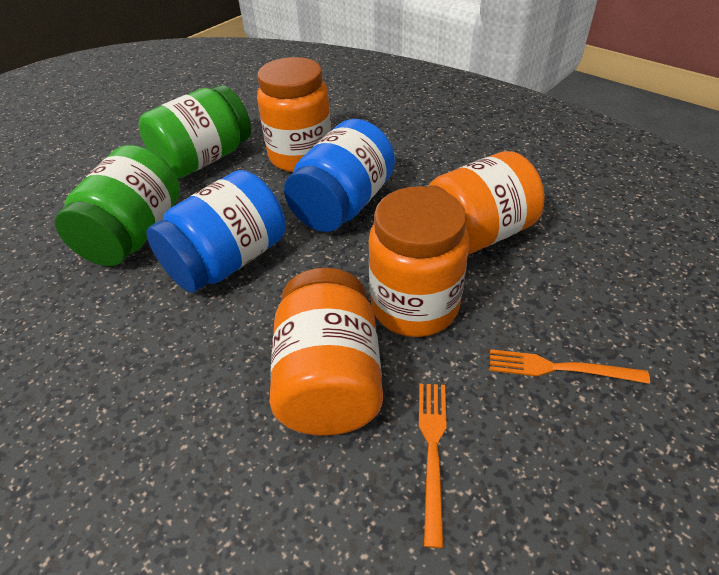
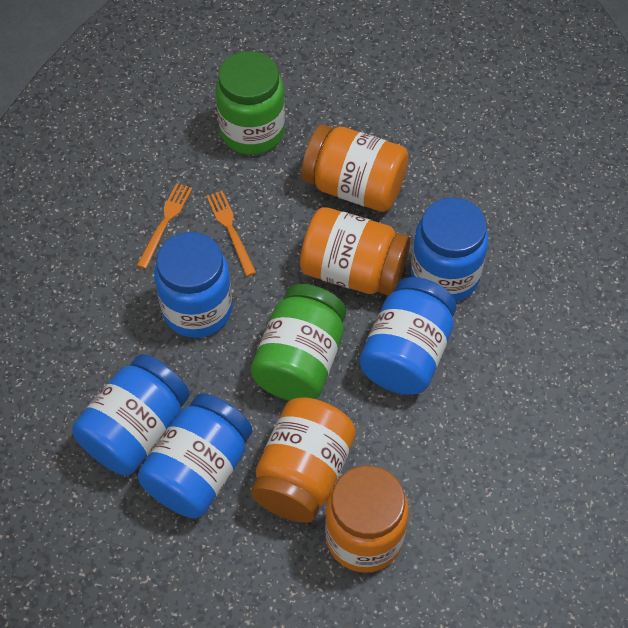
blue jar: 2 -> 5

